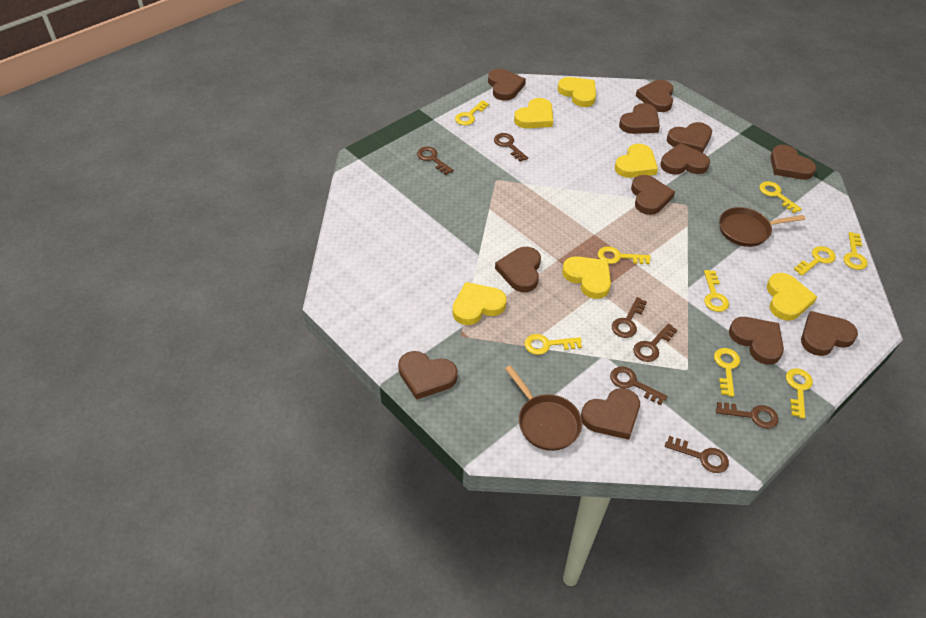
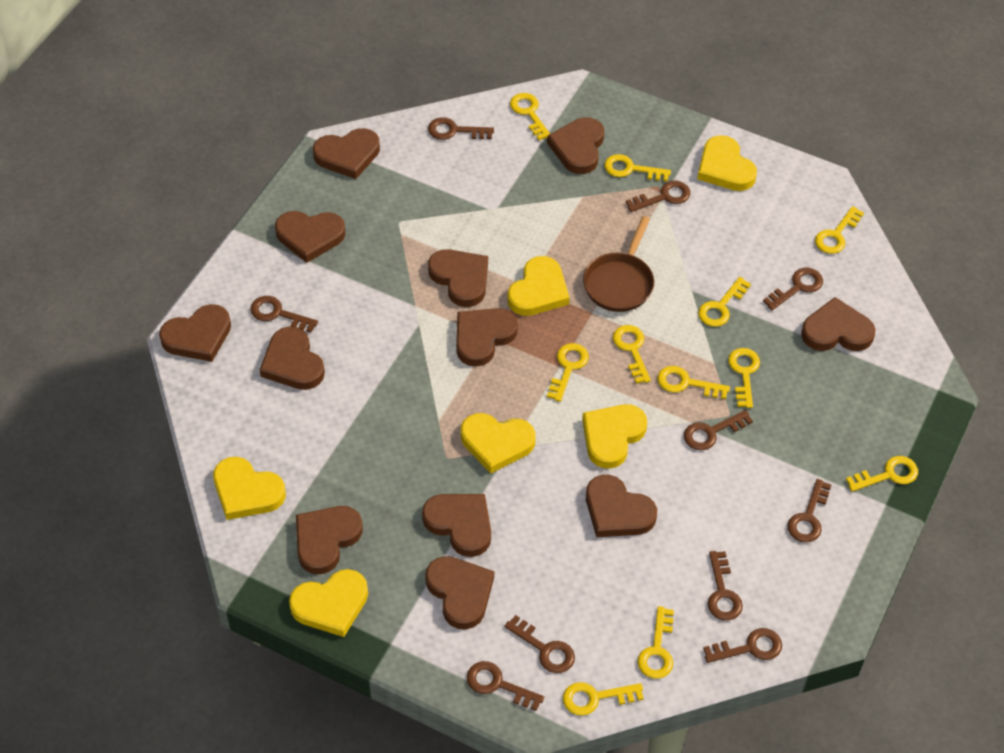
brown key: 7 -> 10
brown pan: 2 -> 1
yellow key: 9 -> 11

